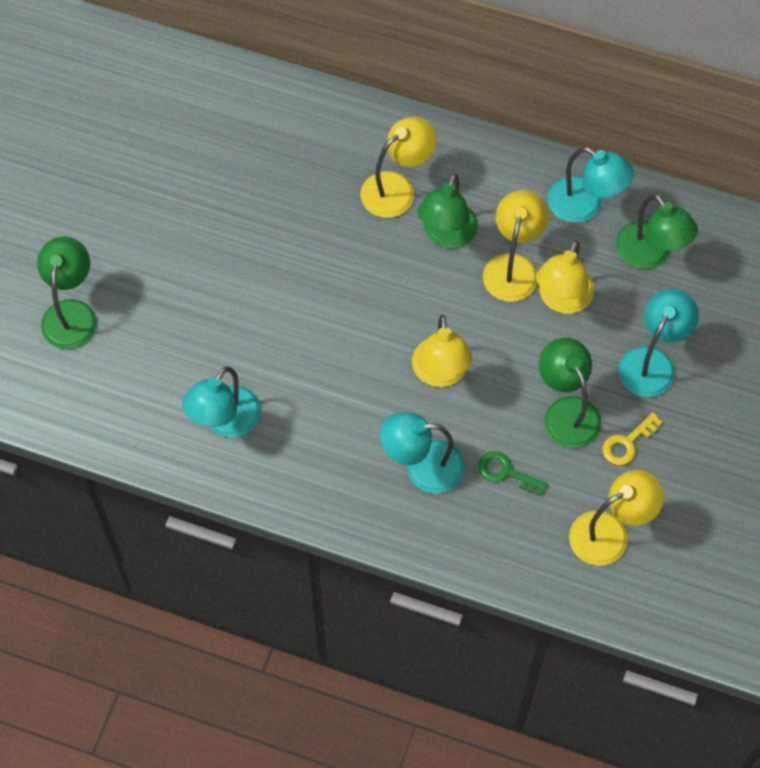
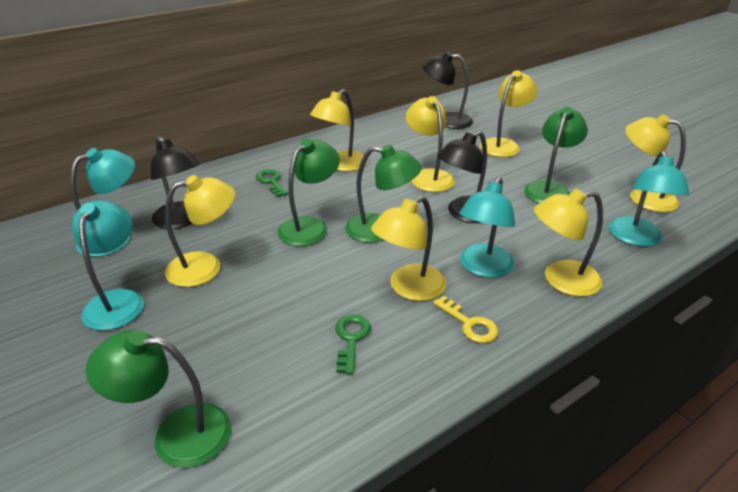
black lamp: 0 -> 3
green key: 1 -> 2
yellow lamp: 5 -> 7

